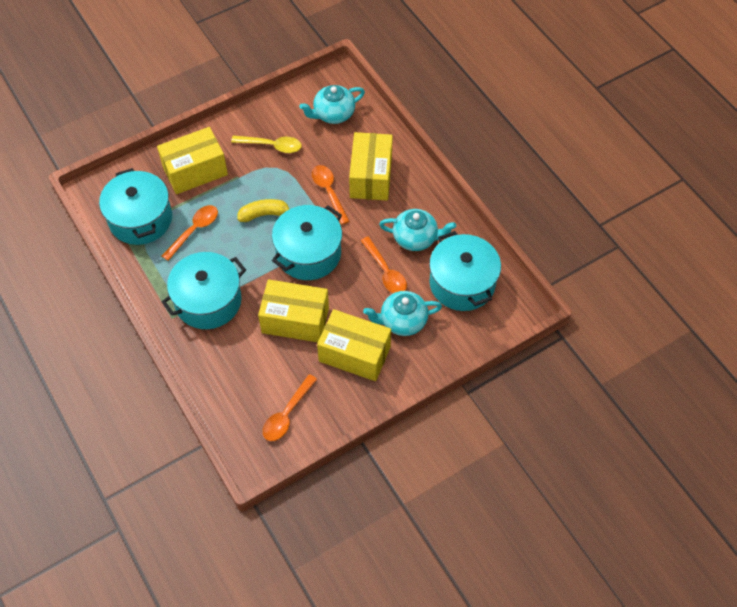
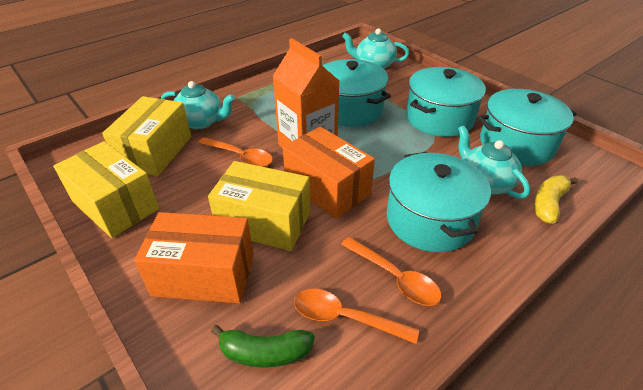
green banana: 0 -> 1
orange box: 0 -> 2
orange carton: 0 -> 1
orange spoon: 4 -> 3
yellow box: 4 -> 3
yellow spoon: 1 -> 0

